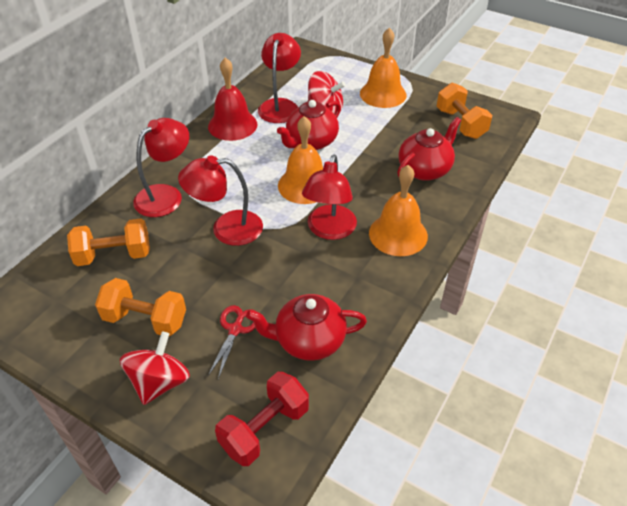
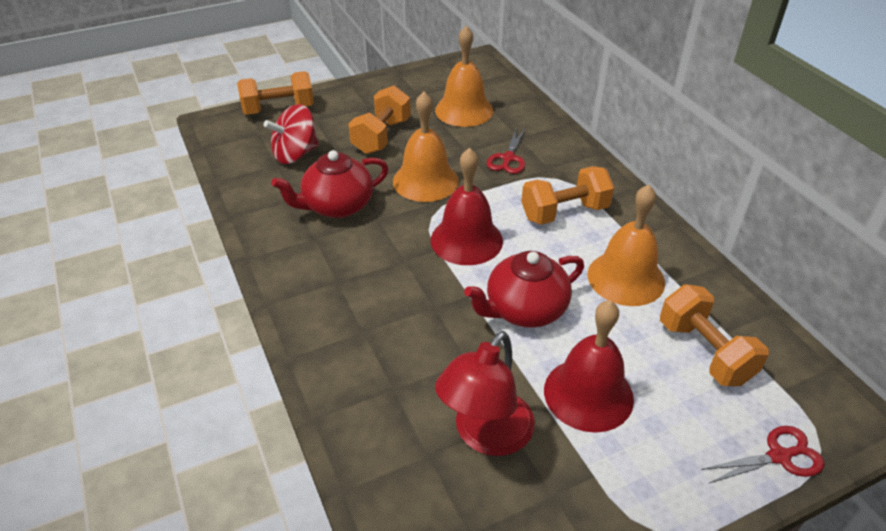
orange dumbbell: 3 -> 4
red bell: 1 -> 2
red dumbbell: 1 -> 0
red lamp: 4 -> 1
red scissors: 1 -> 2
red spinning top: 2 -> 1
red teapot: 3 -> 2

